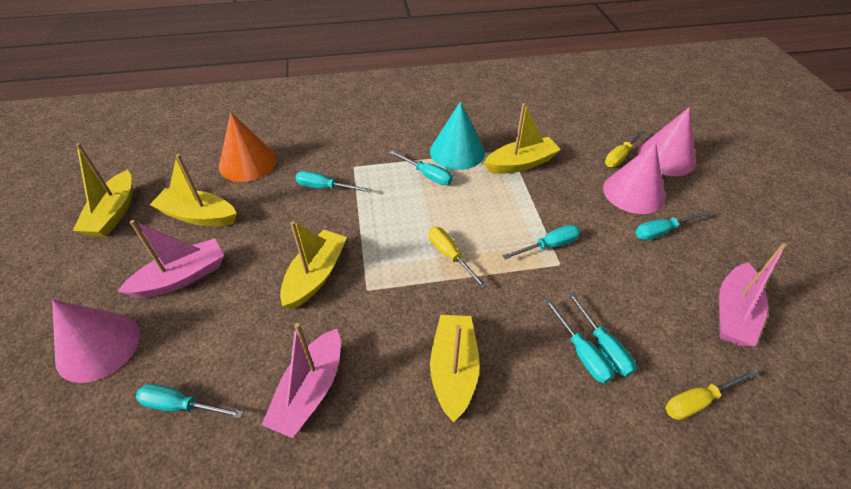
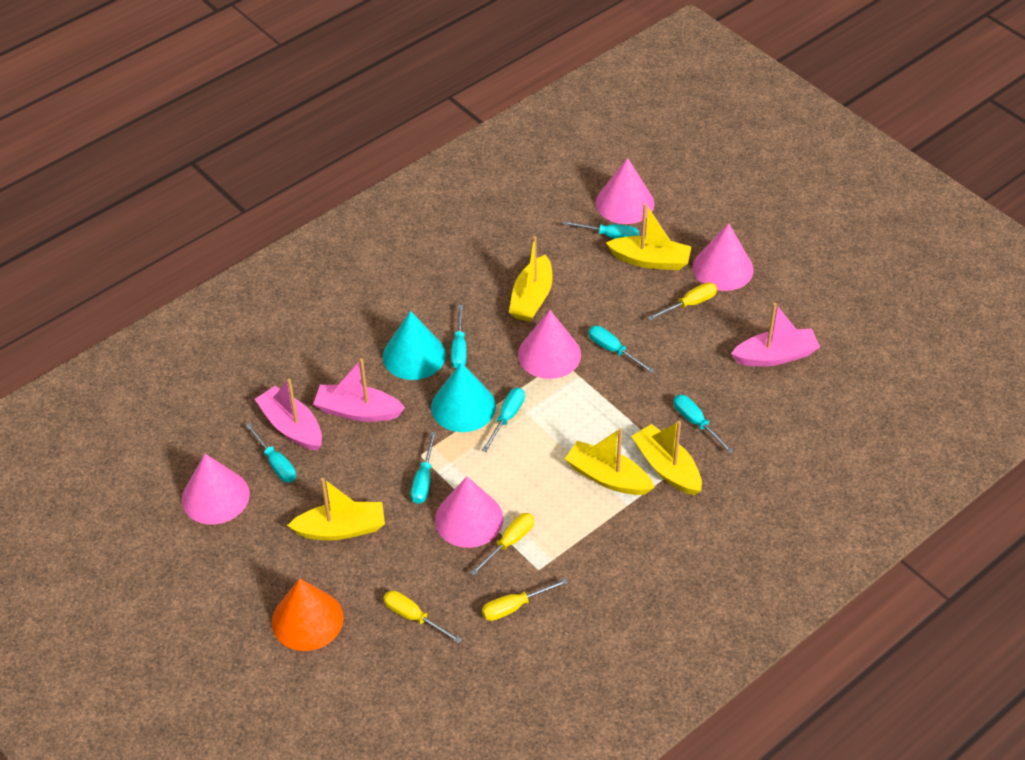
pink cone: 3 -> 5
turquoise cone: 1 -> 2
yellow screwdriver: 3 -> 4

